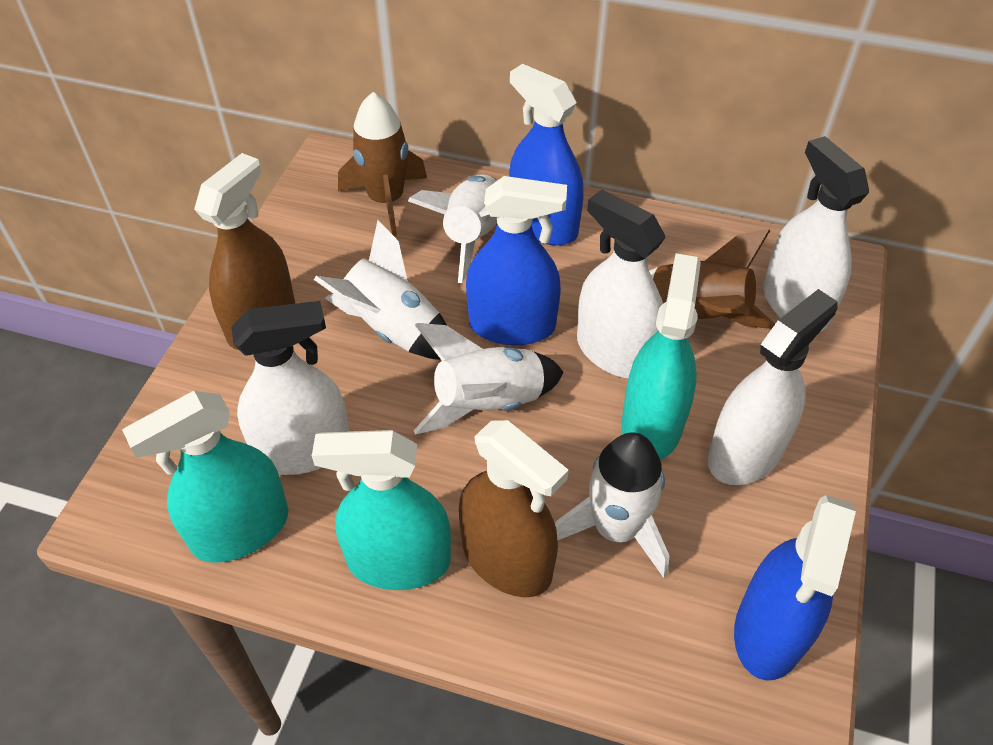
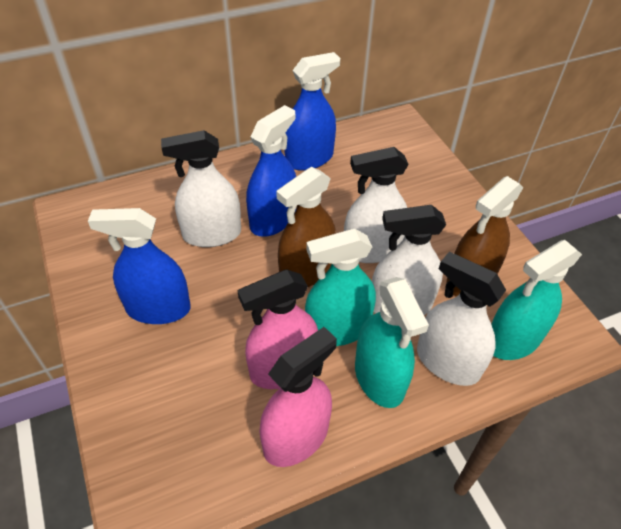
brown rocket: 2 -> 0
pink spray bottle: 0 -> 2
white rocket: 4 -> 0

